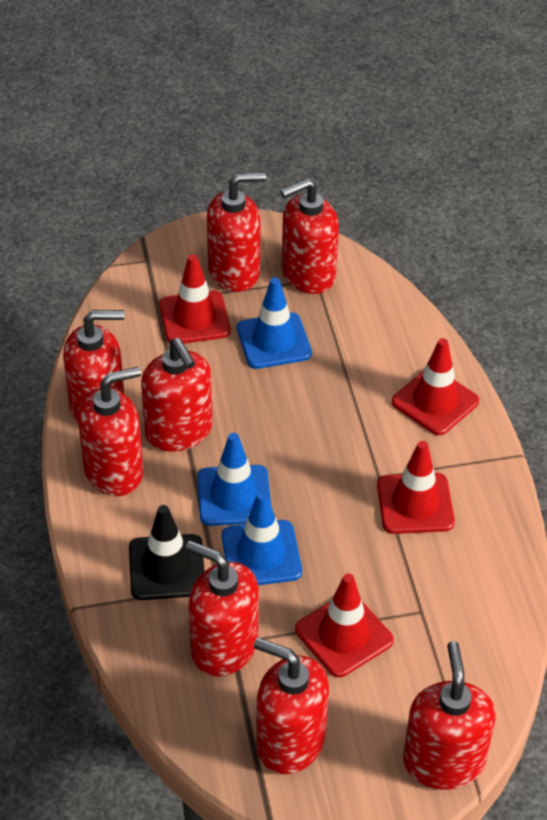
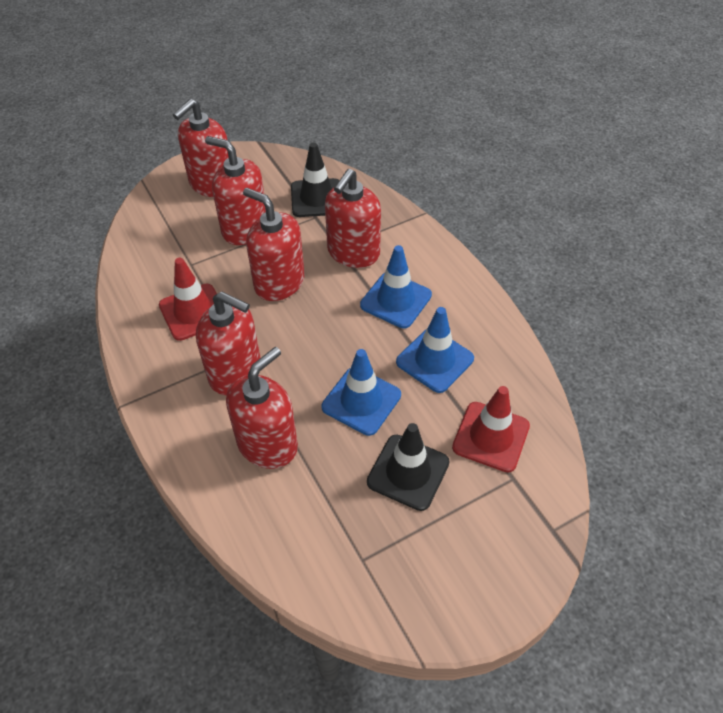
black traffic cone: 1 -> 2
red soap dispenser: 8 -> 6
red traffic cone: 4 -> 2

